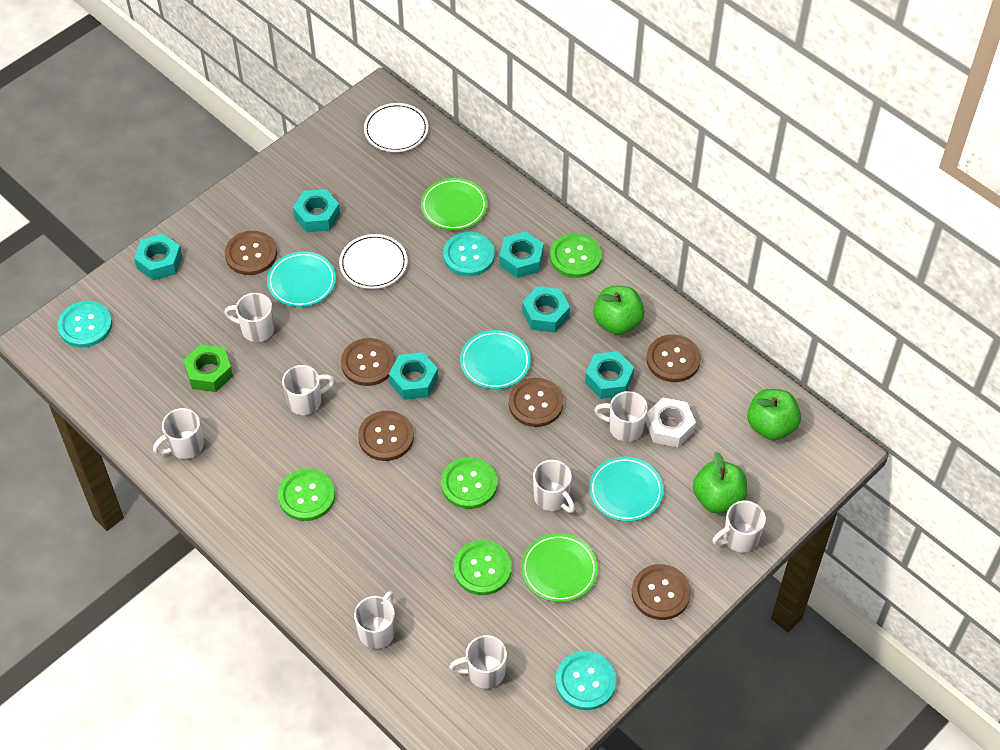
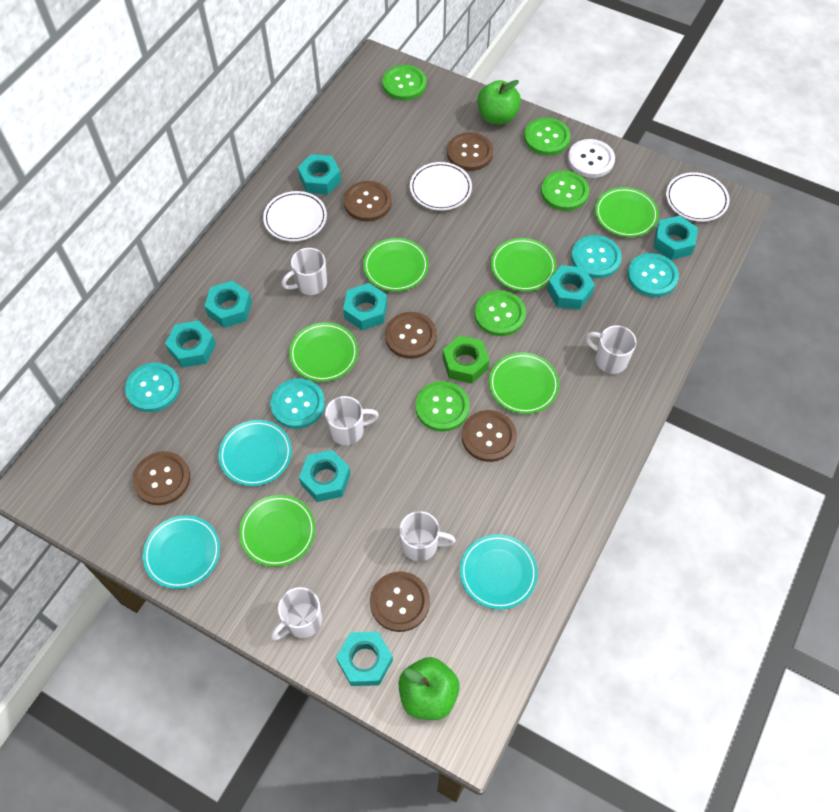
green apple: 3 -> 2
green button: 4 -> 5
green plate: 2 -> 6
turquoise button: 3 -> 4
turquoise nut: 6 -> 8
white button: 0 -> 1
white mug: 8 -> 5
white nut: 1 -> 0
white plate: 2 -> 3

